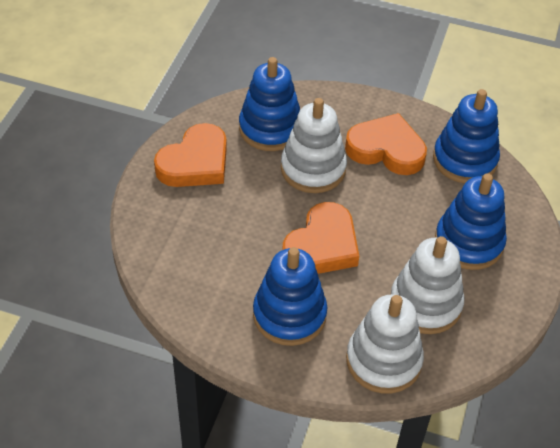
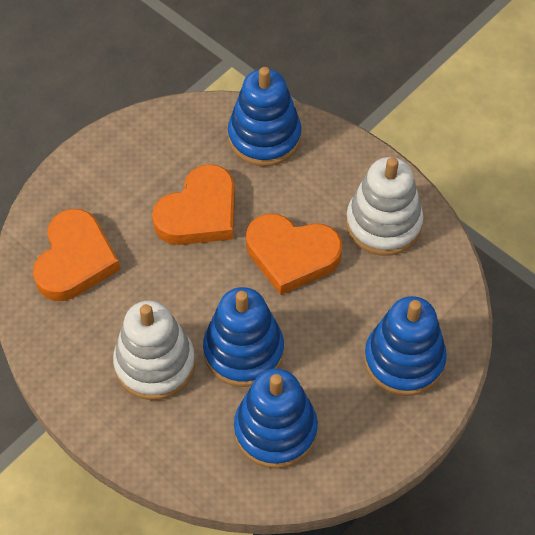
white stacking toy: 3 -> 2

